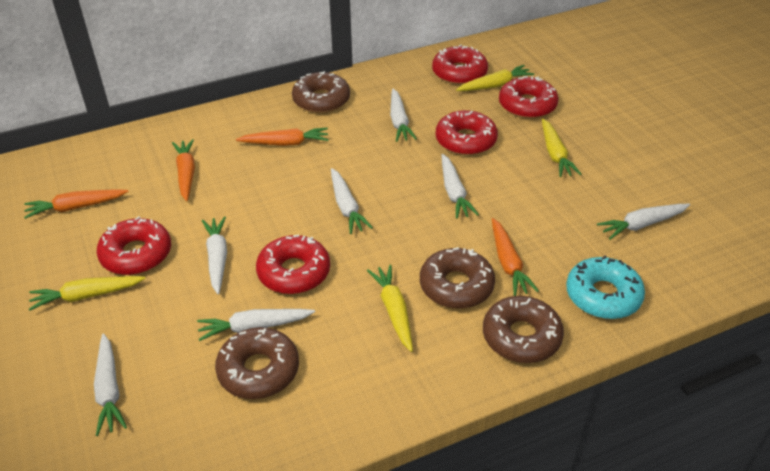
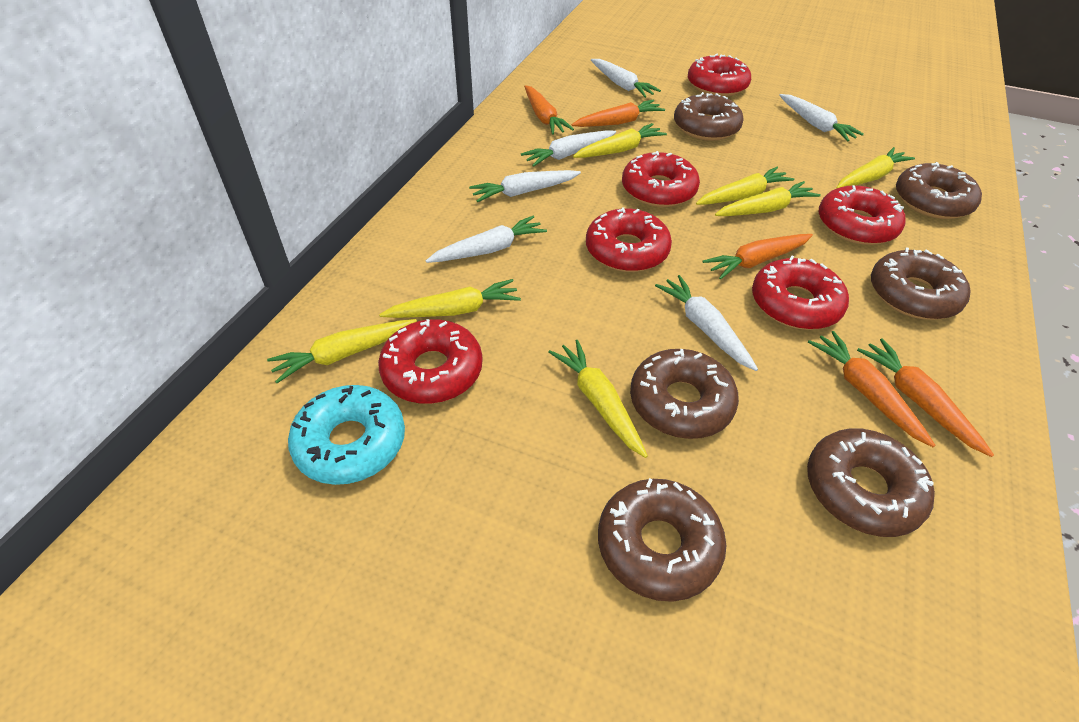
brown donut: 4 -> 6
orange carrot: 4 -> 5
red donut: 5 -> 6
white carrot: 7 -> 6
yellow carrot: 4 -> 7

